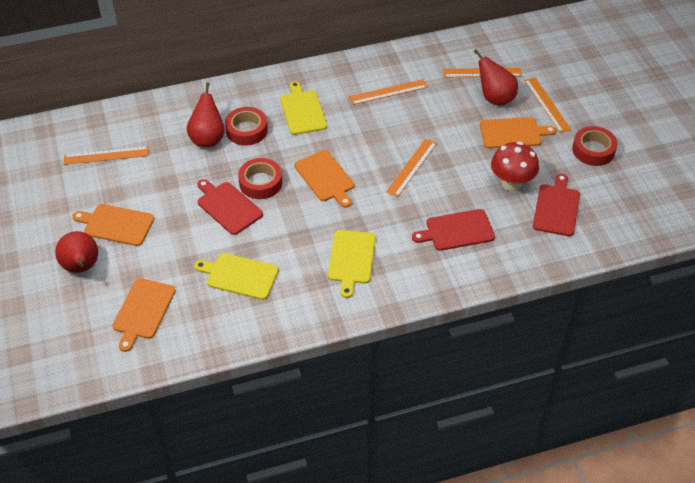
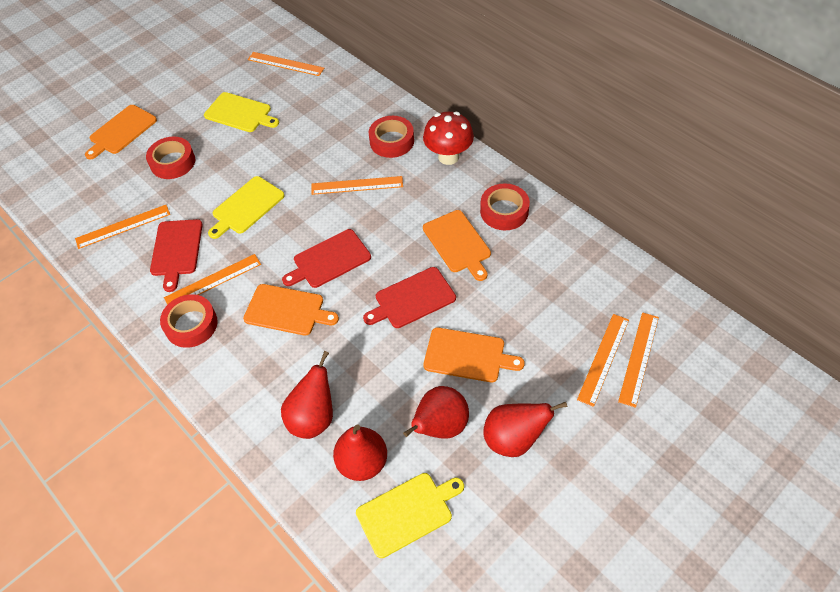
orange ruler: 5 -> 6
red pear: 3 -> 4
red tape: 3 -> 4

